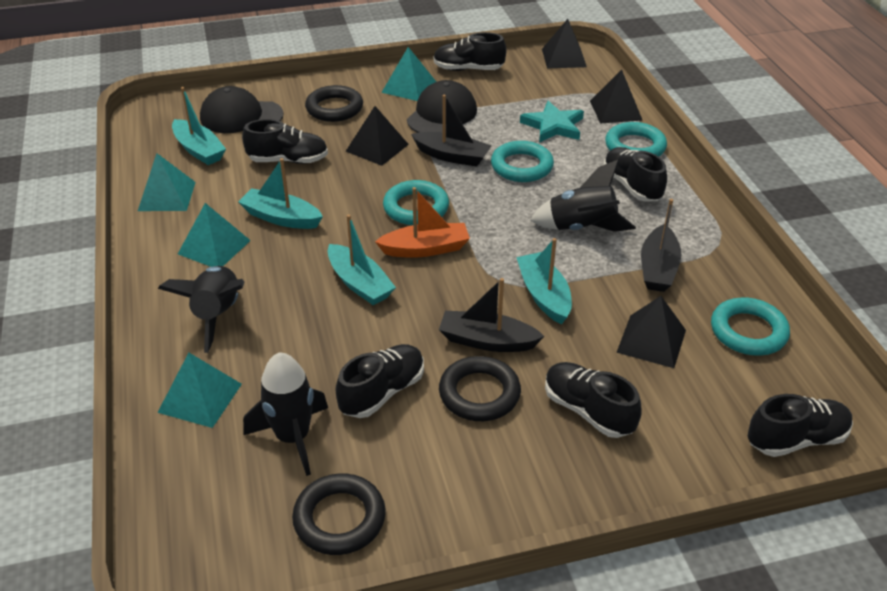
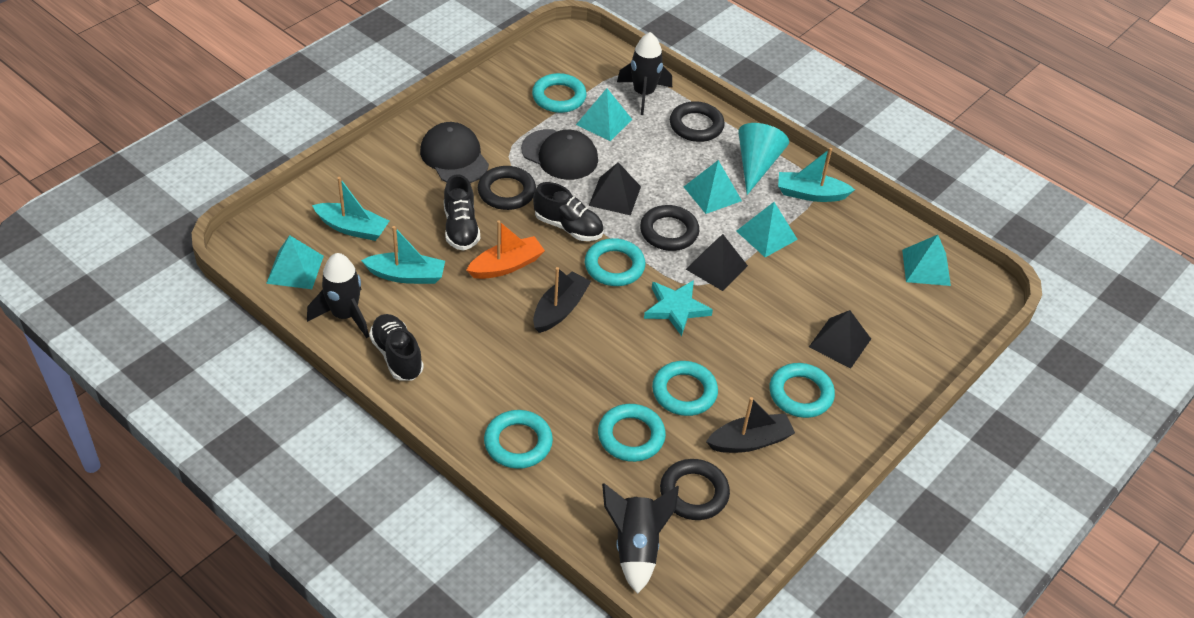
black boat: 3 -> 2
black pyramid: 4 -> 3
black ring: 3 -> 4
black shoe: 6 -> 3
turquoise boat: 4 -> 3
turquoise cone: 0 -> 1
turquoise pyramid: 4 -> 5
turquoise ring: 4 -> 6

